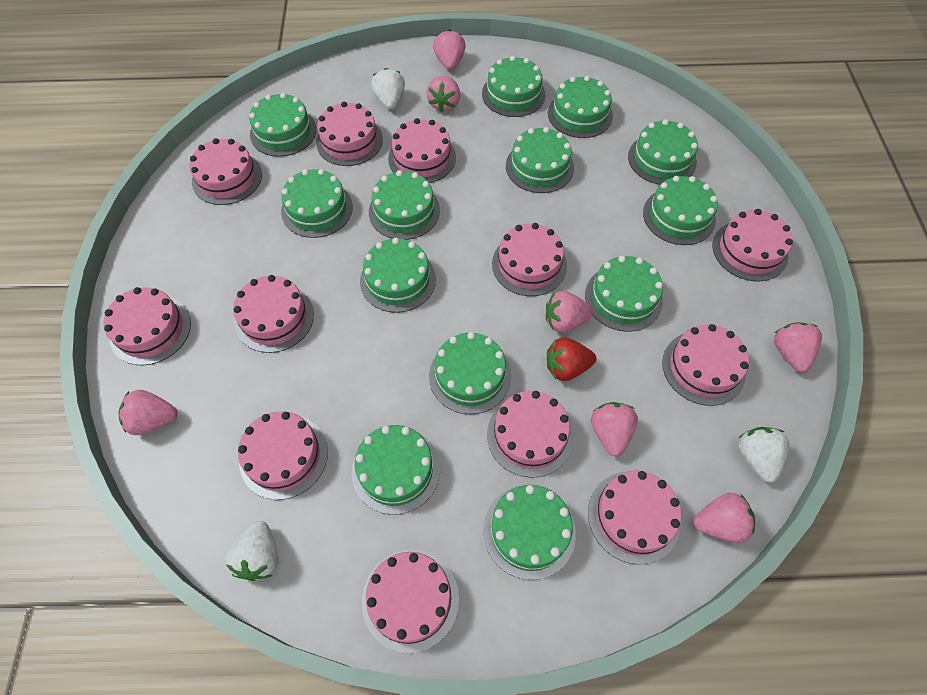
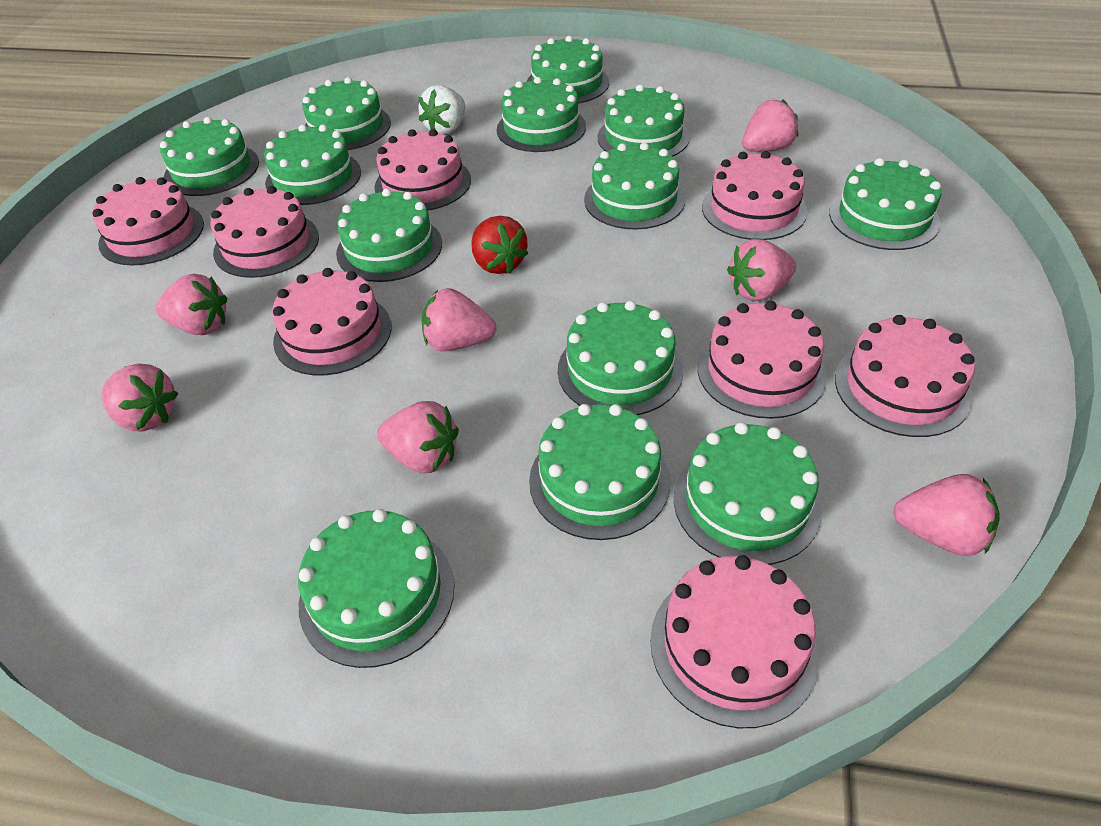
pink cake: 12 -> 8
white strawberry: 3 -> 1

